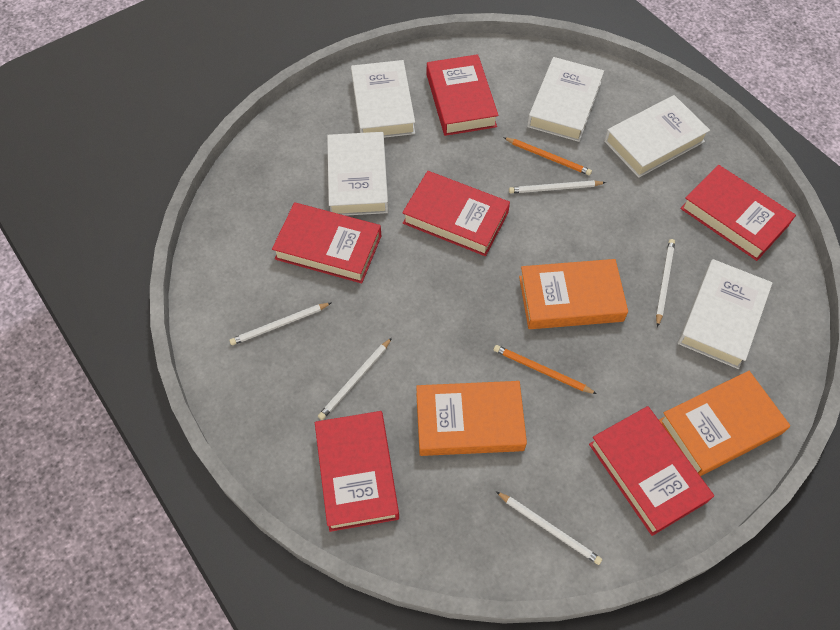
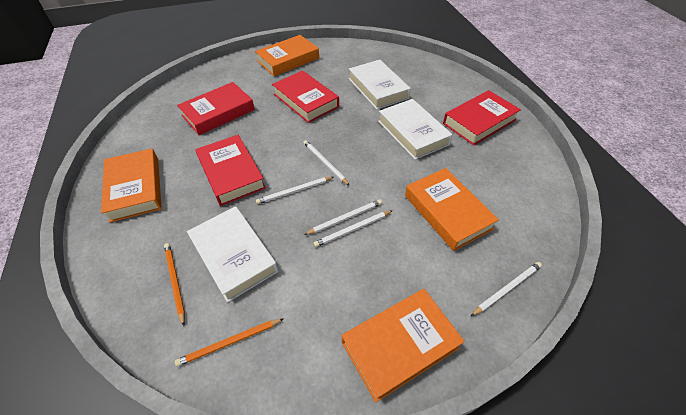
orange book: 3 -> 4
red book: 6 -> 4
white book: 5 -> 3

